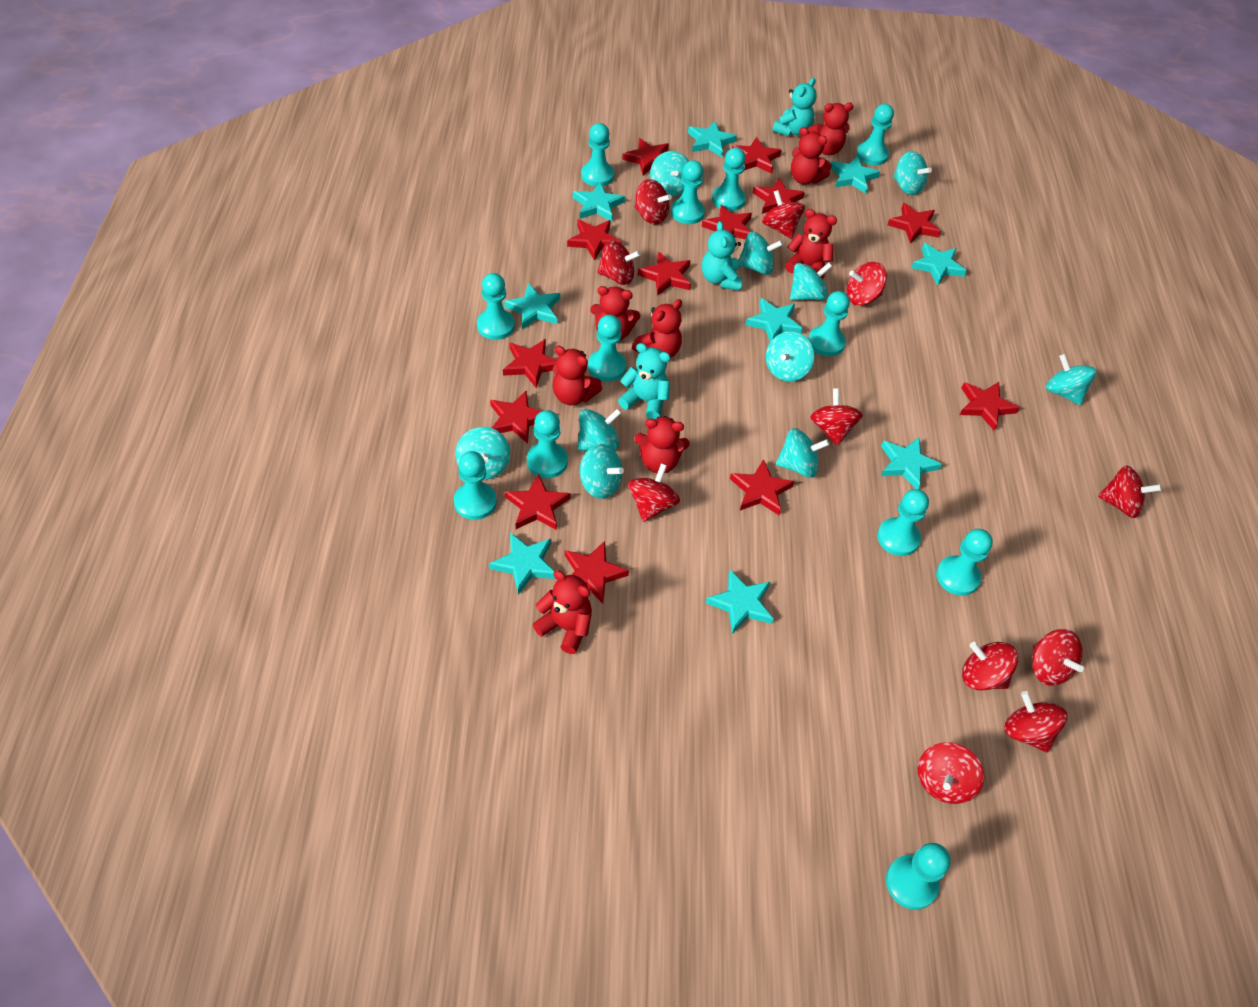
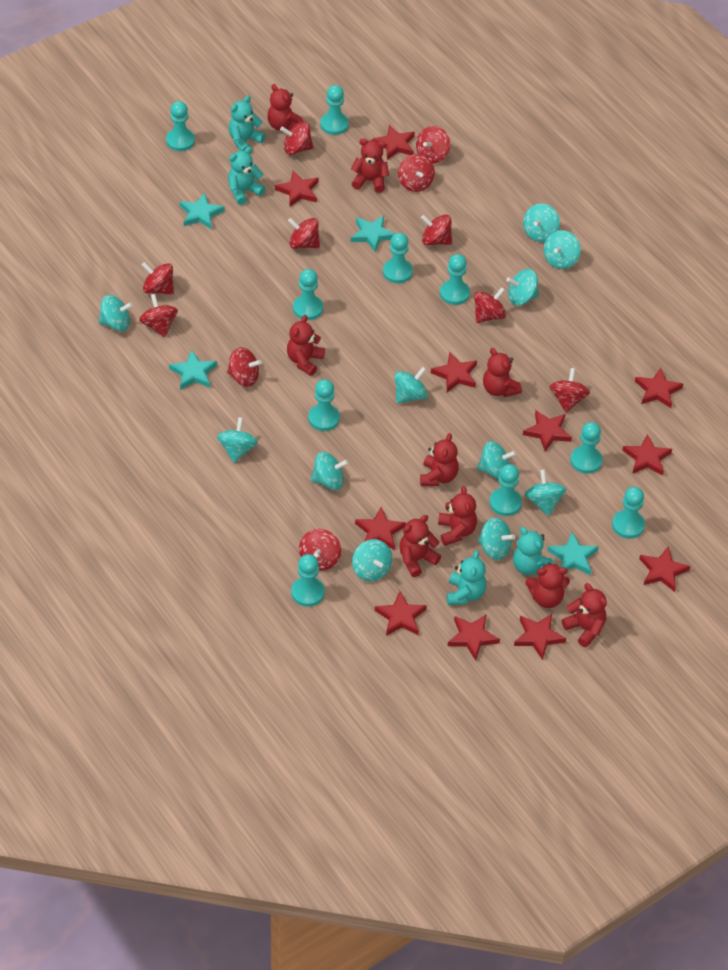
red star: 13 -> 11
red teddy bear: 8 -> 9
turquoise pawn: 12 -> 10
turquoise spinning top: 10 -> 11
turquoise star: 9 -> 4
turquoise teddy bear: 3 -> 4

